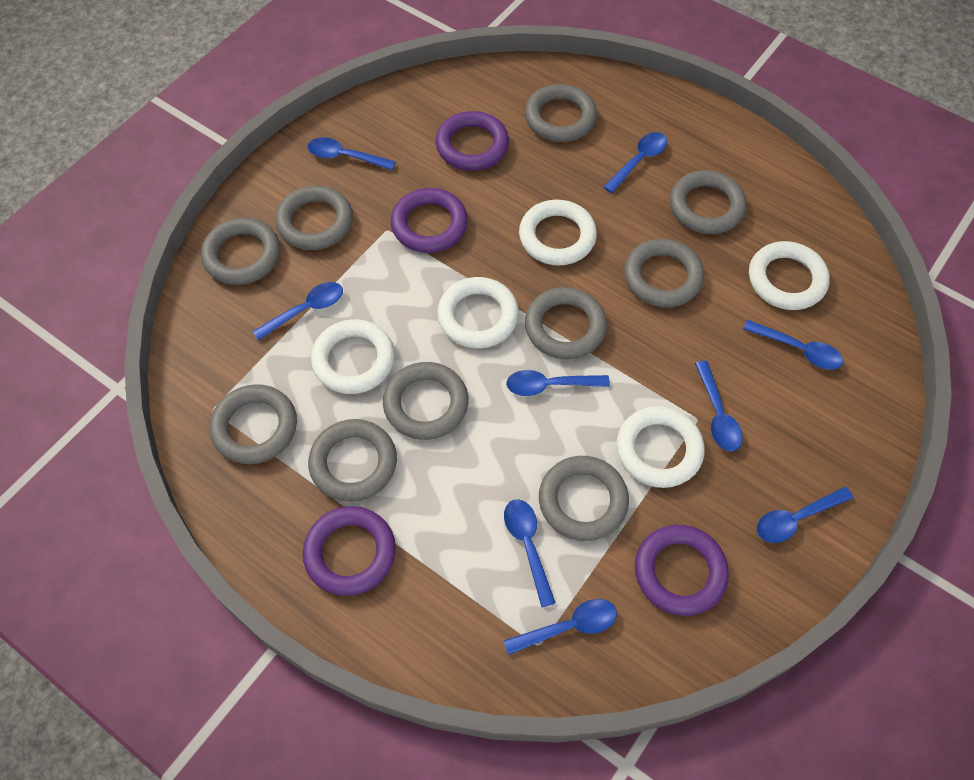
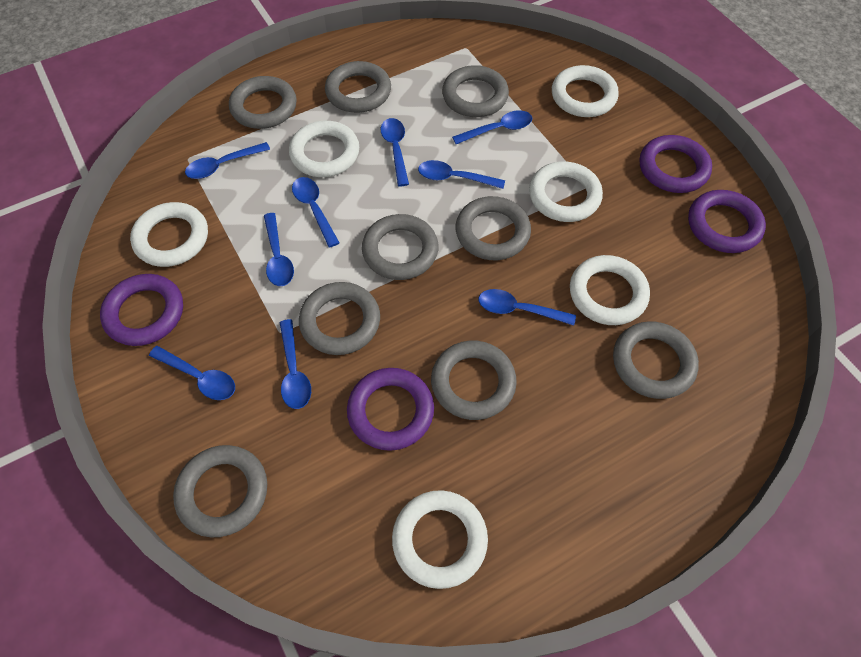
grey ring: 10 -> 9
white ring: 5 -> 6

